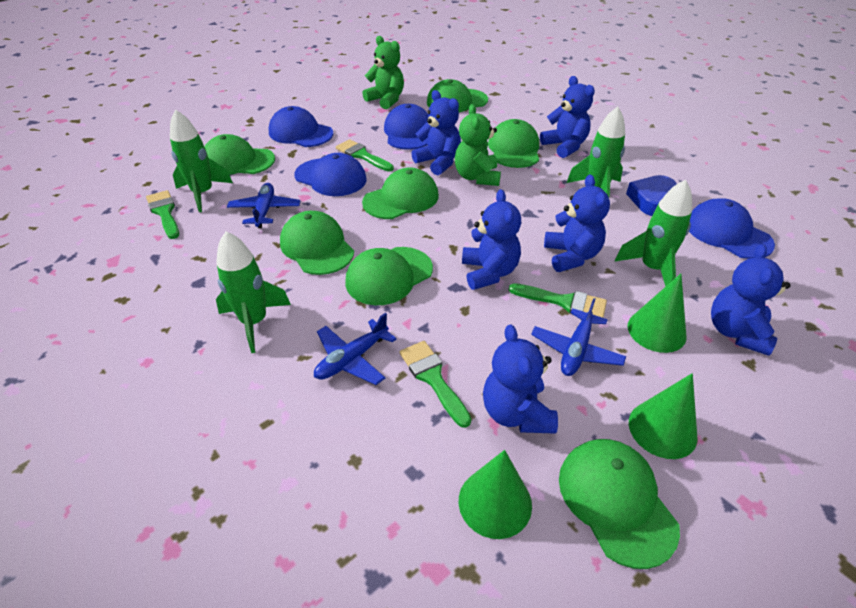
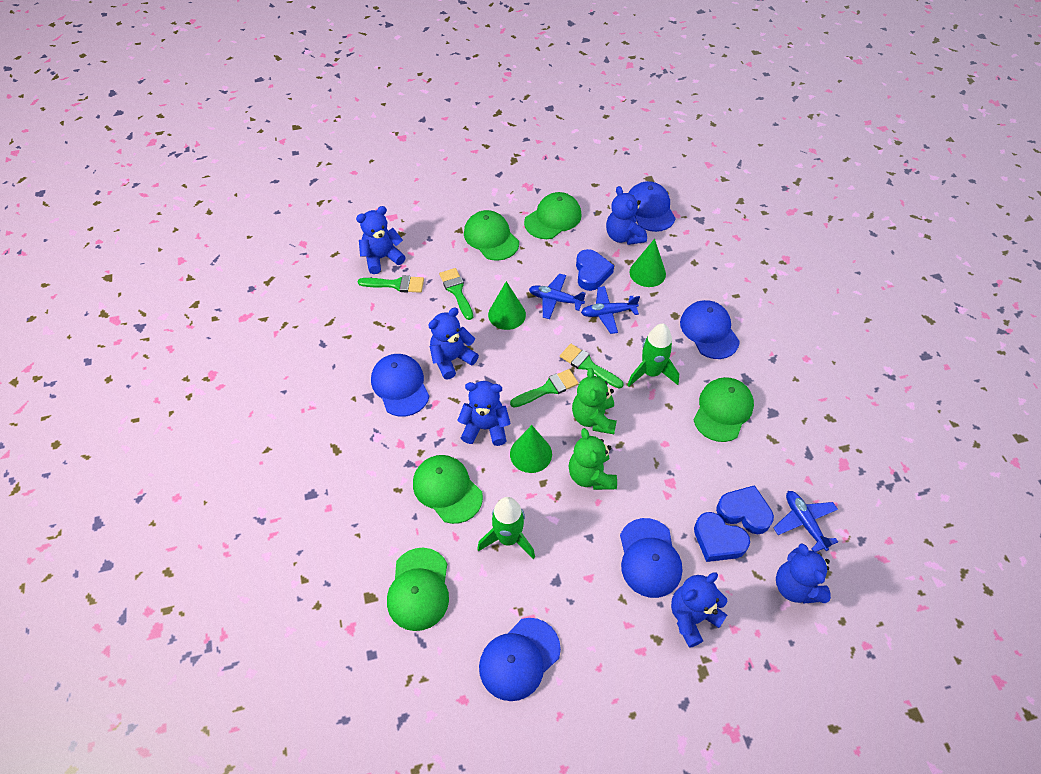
blue cap: 4 -> 5
blue heart: 1 -> 3
green cap: 7 -> 5
green rocket: 4 -> 2

